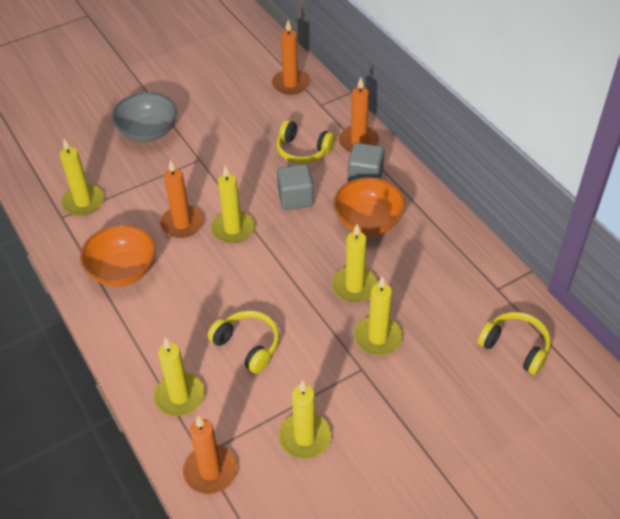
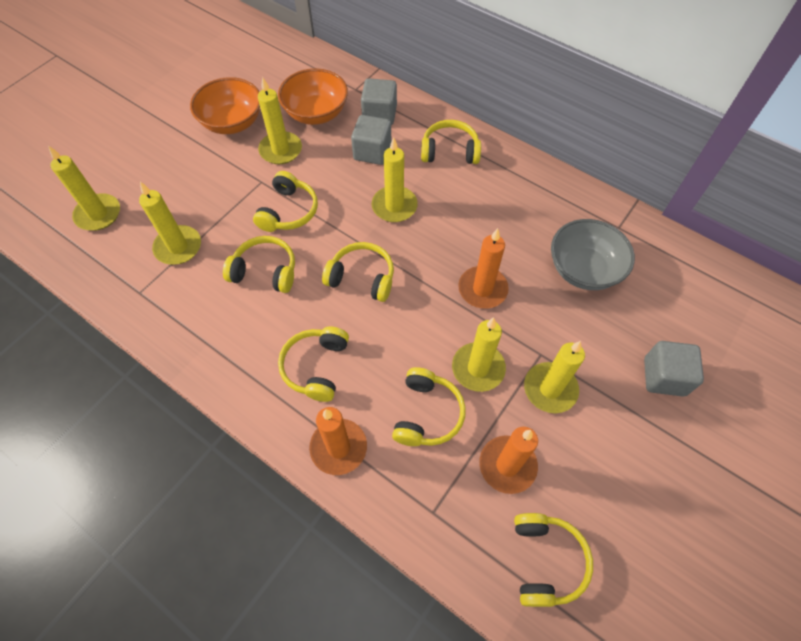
grey cube: 2 -> 3
orange candle: 4 -> 3
yellow headphones: 3 -> 7

